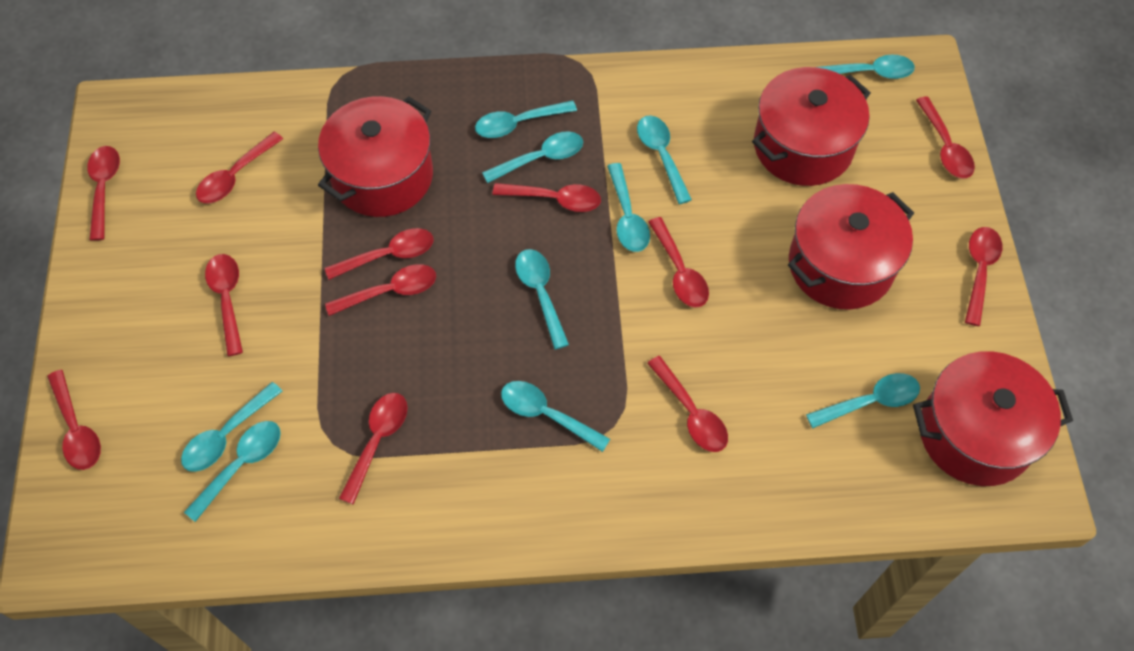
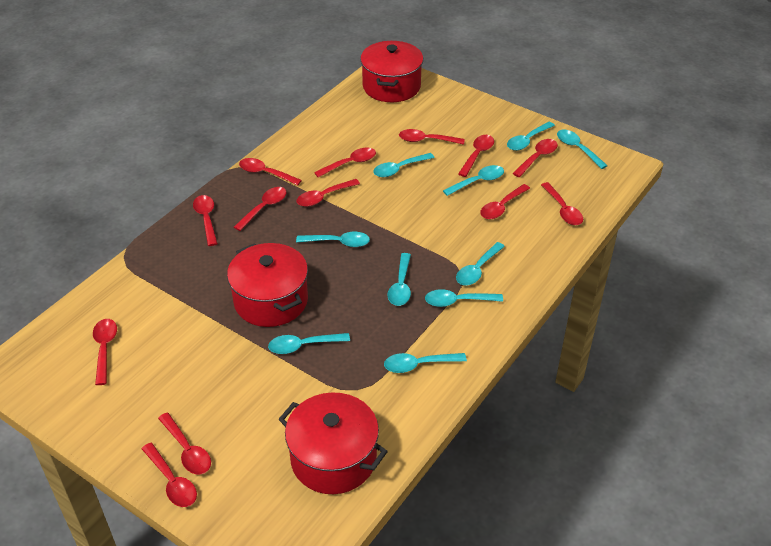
red pot: 4 -> 3
red spoon: 12 -> 13

